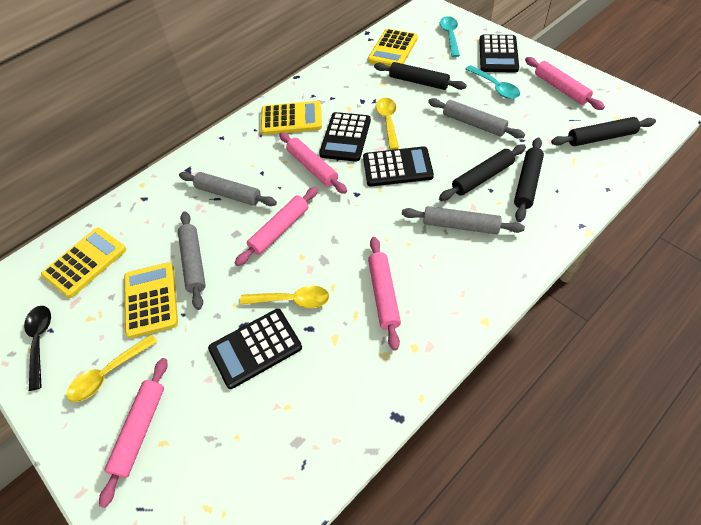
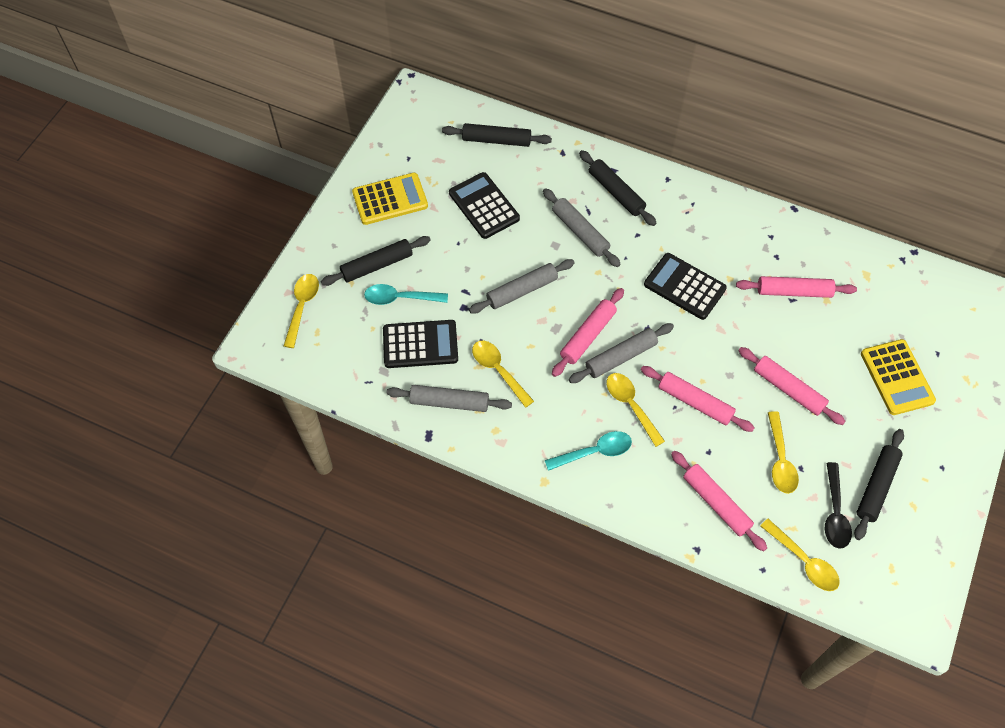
black calculator: 4 -> 3
yellow calculator: 4 -> 2
yellow spoon: 3 -> 5

